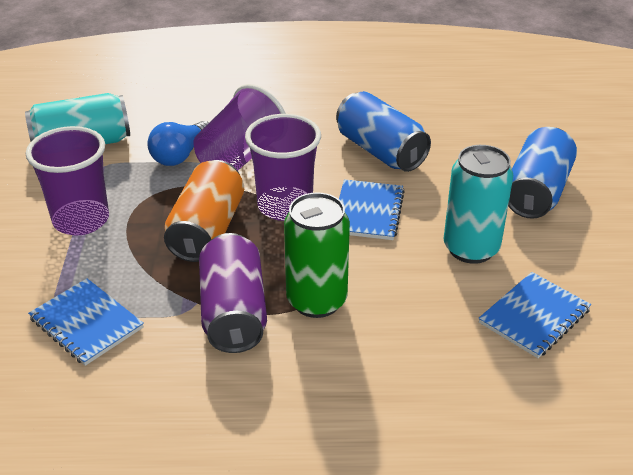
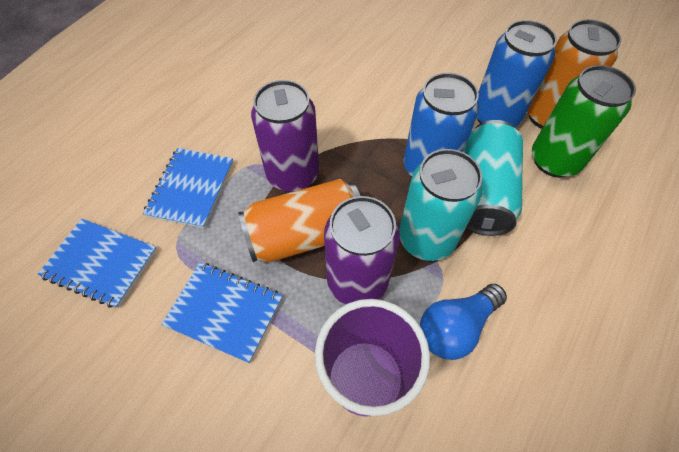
orange can: 1 -> 2
purple can: 1 -> 2
purple cup: 3 -> 1

